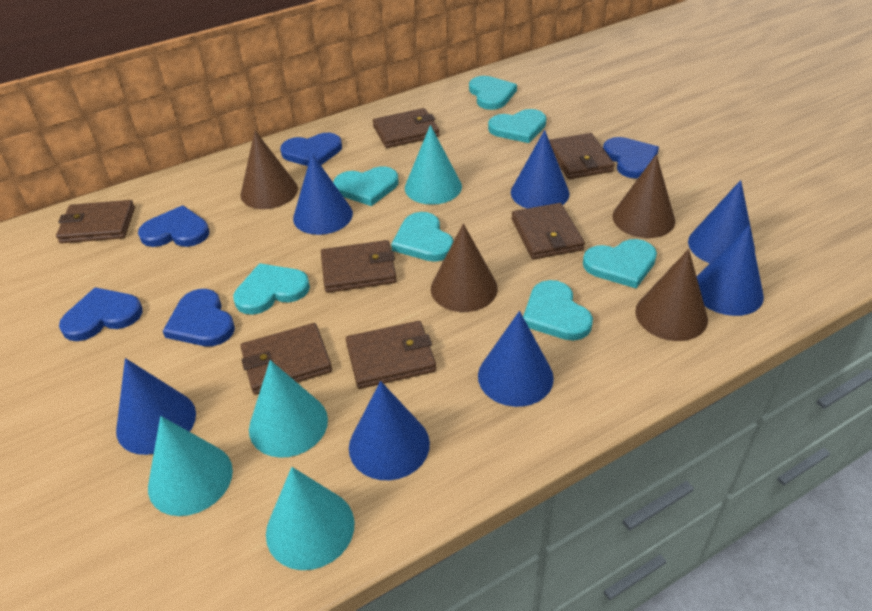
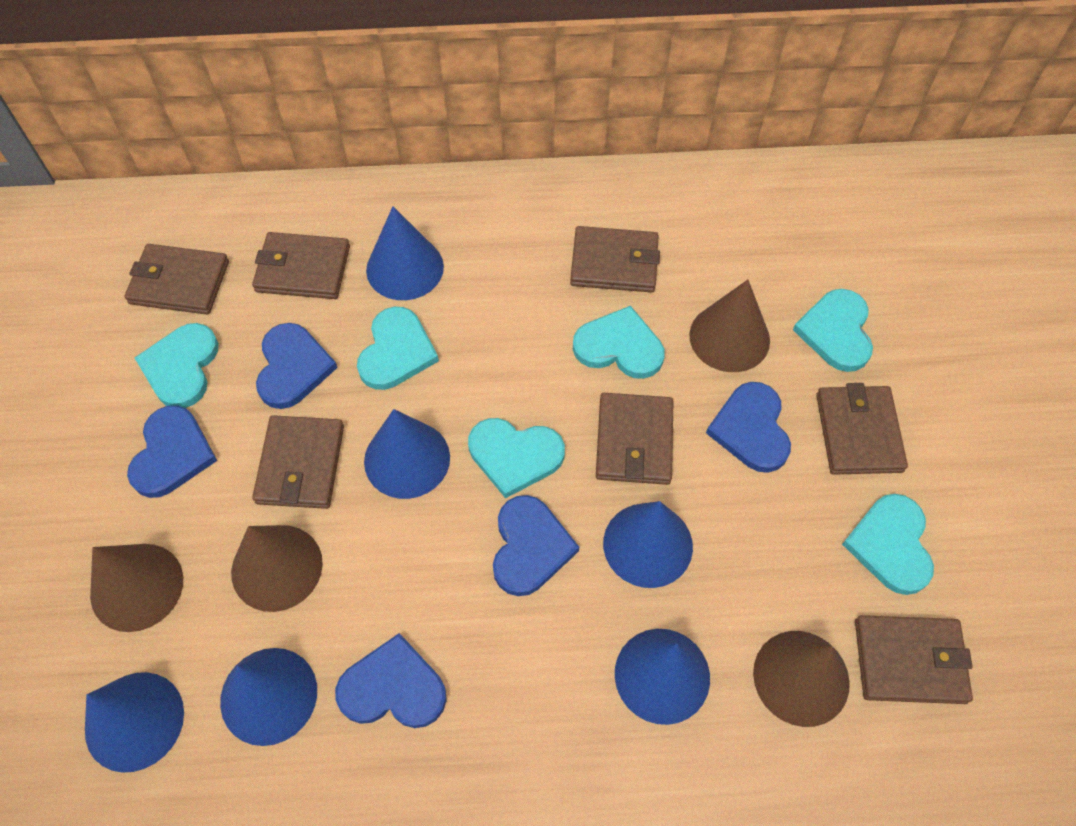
blue cone: 7 -> 6
turquoise cone: 4 -> 0
turquoise heart: 7 -> 6

